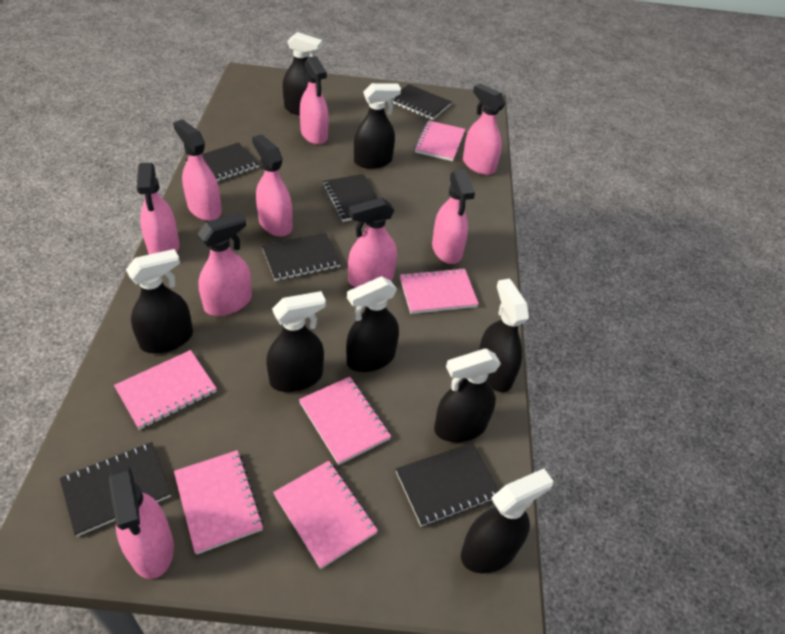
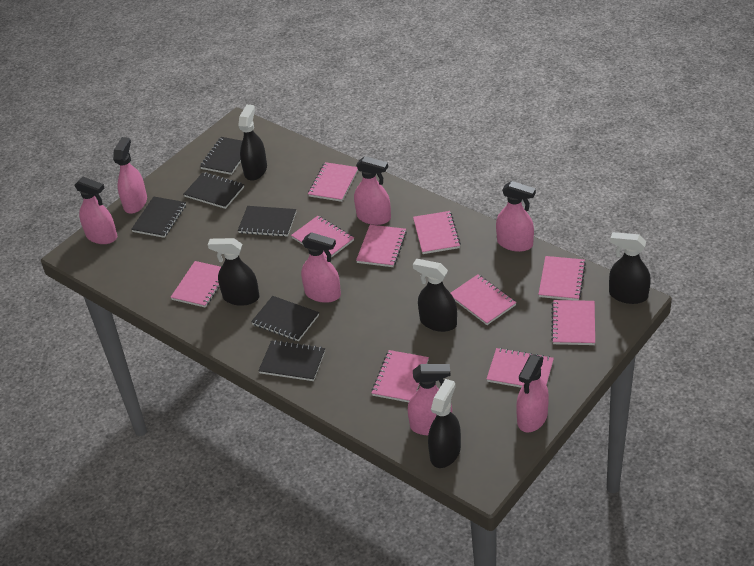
black spray bottle: 8 -> 5
pink notebook: 6 -> 10
pink spray bottle: 9 -> 7

